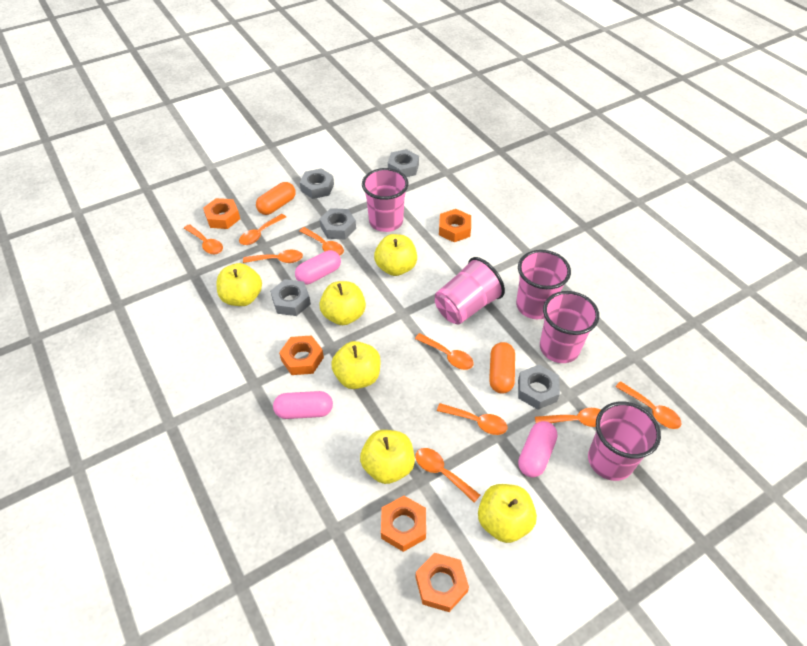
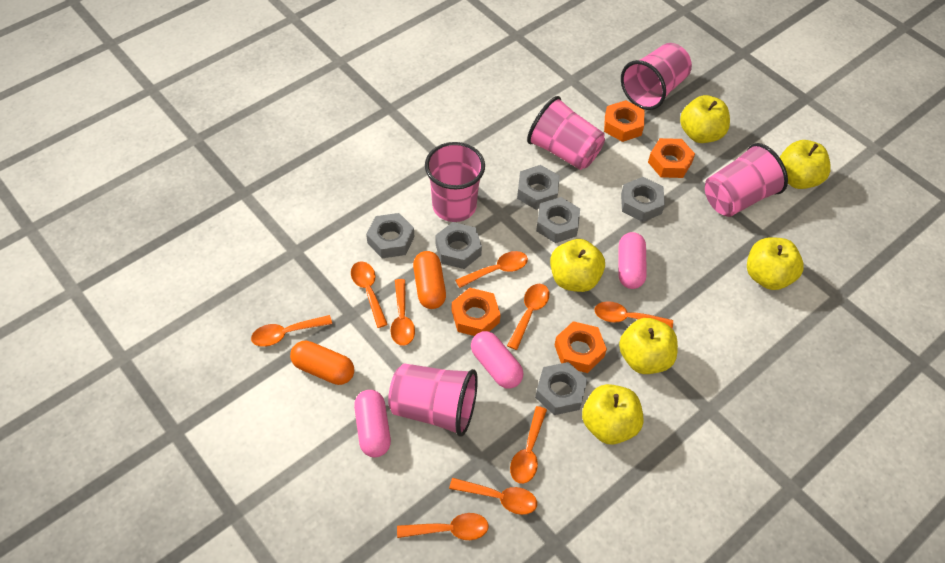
grey nut: 5 -> 6
orange nut: 5 -> 4

